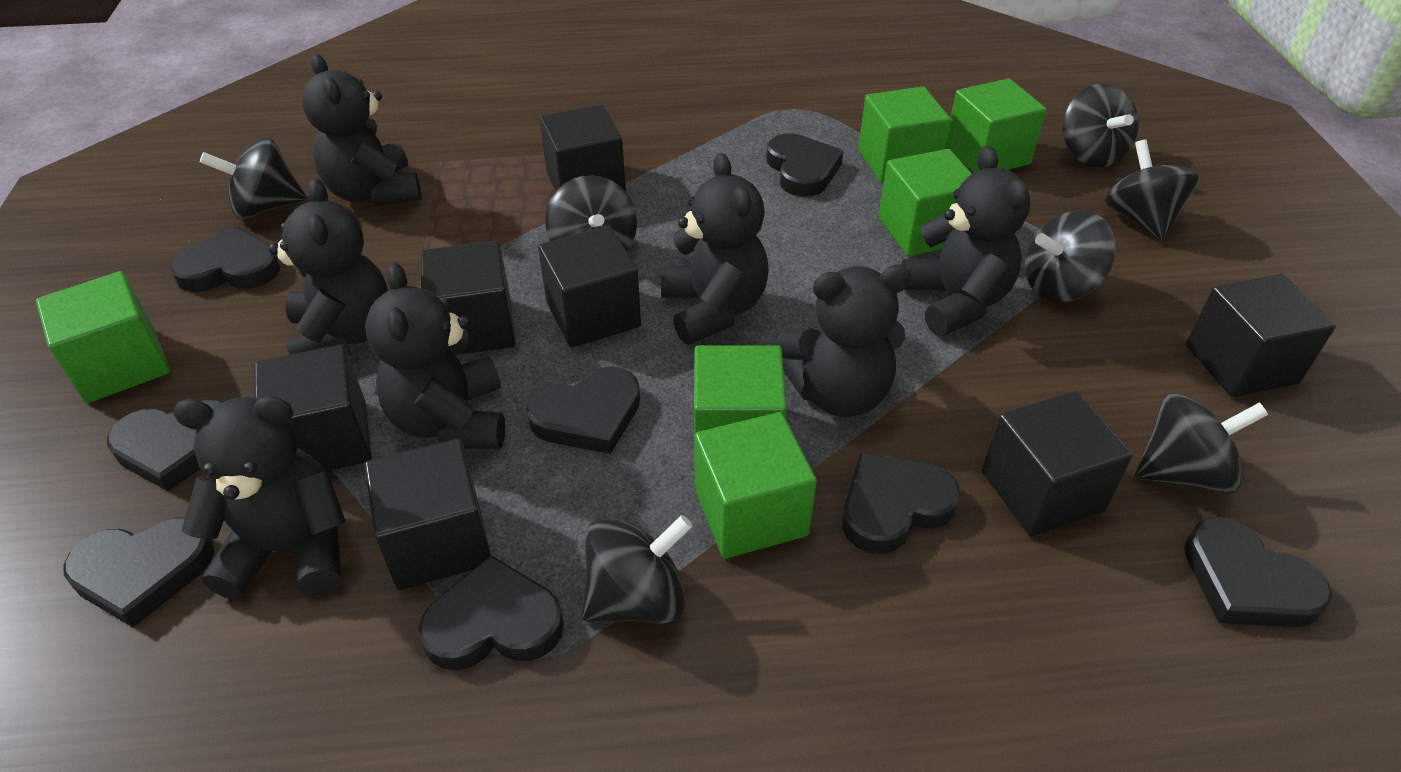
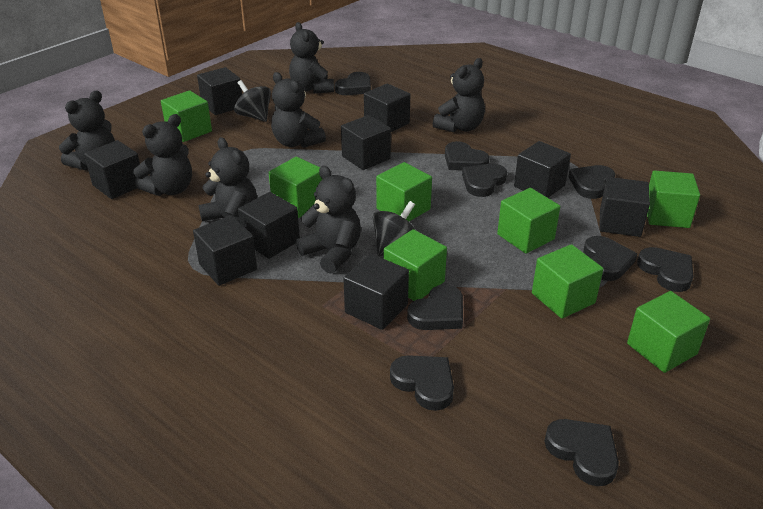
black cube: 7 -> 9
black heart: 8 -> 9
black spinning top: 7 -> 2
green cube: 6 -> 8

